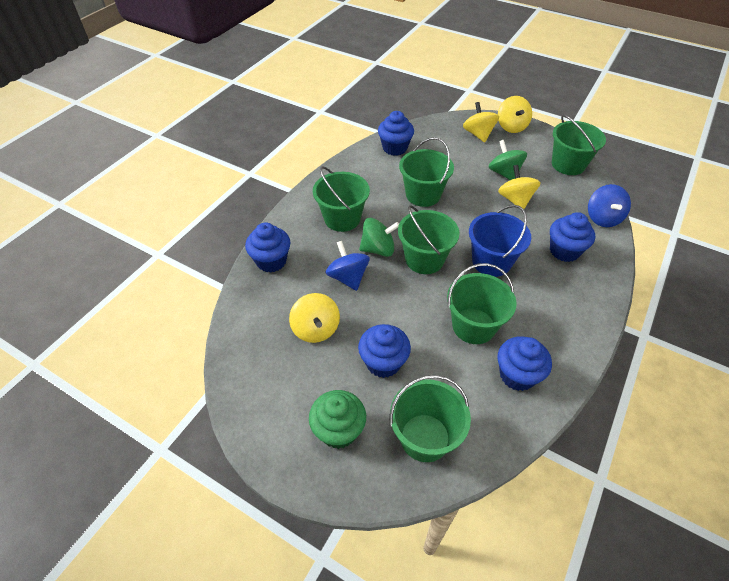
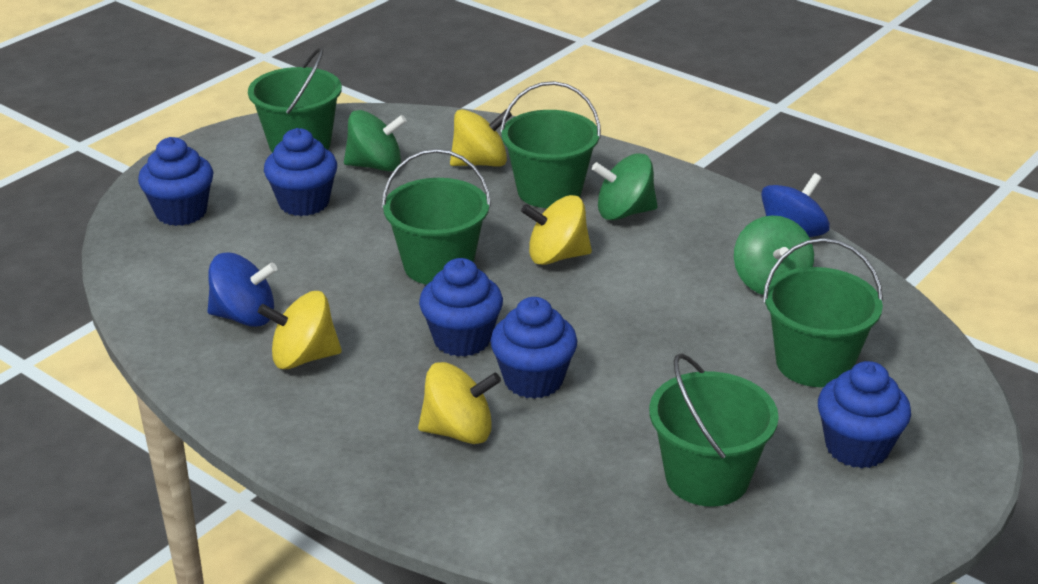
blue bucket: 1 -> 0
green bucket: 6 -> 5
green cupcake: 1 -> 0
green spinning top: 2 -> 3

